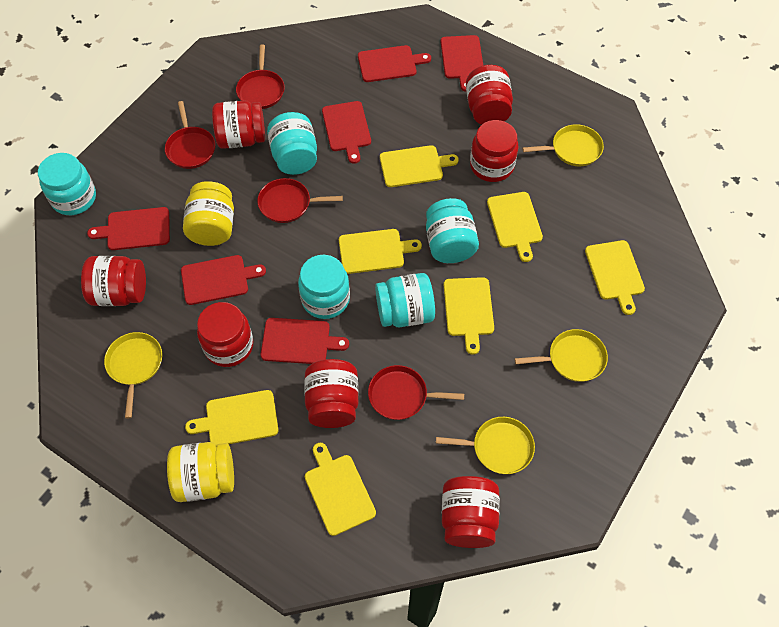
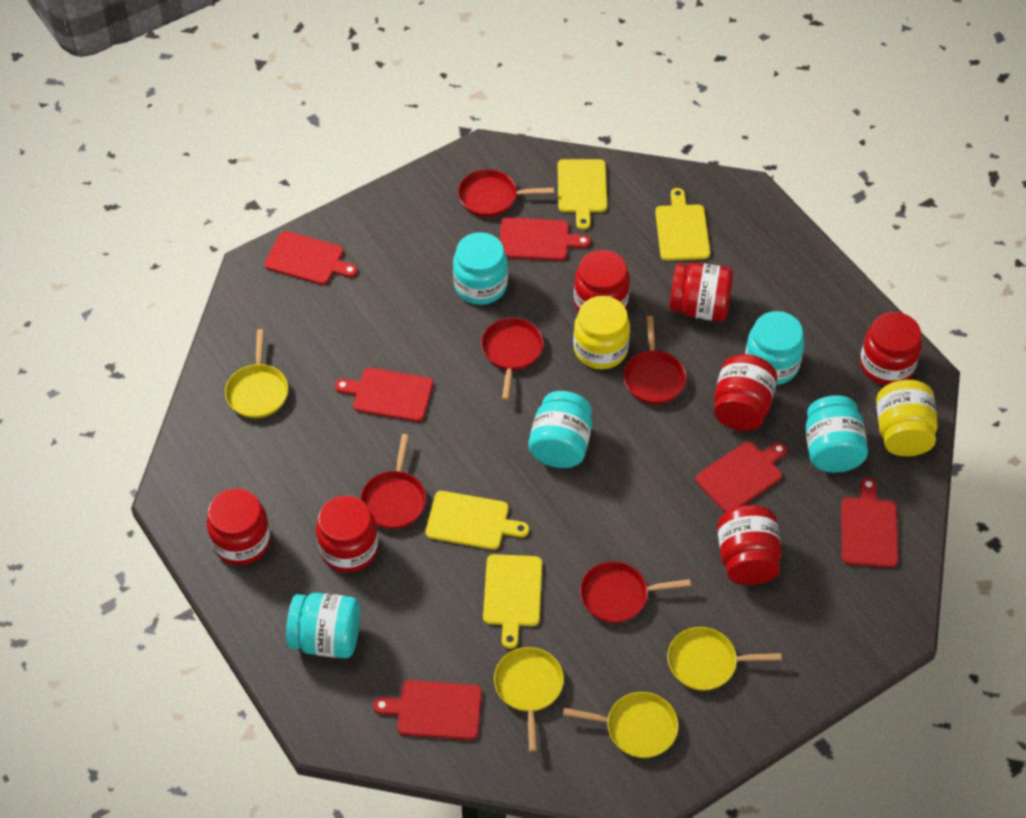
red pan: 4 -> 5
yellow cutting board: 7 -> 4

